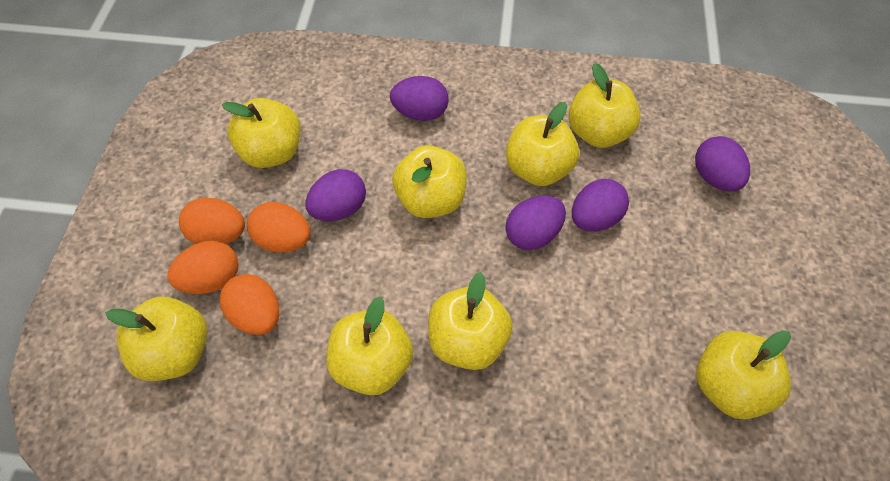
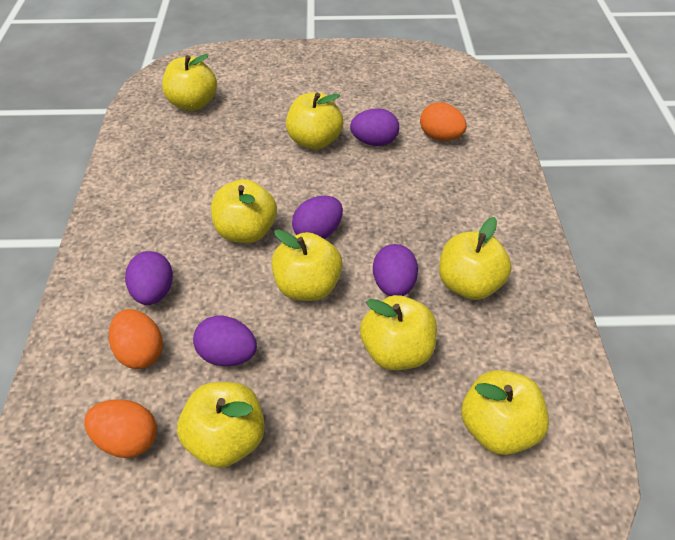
orange egg: 4 -> 3

